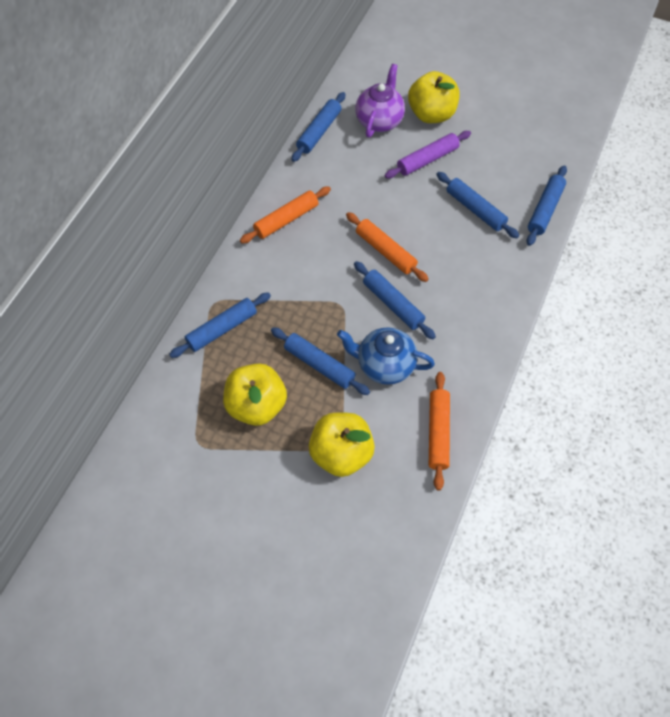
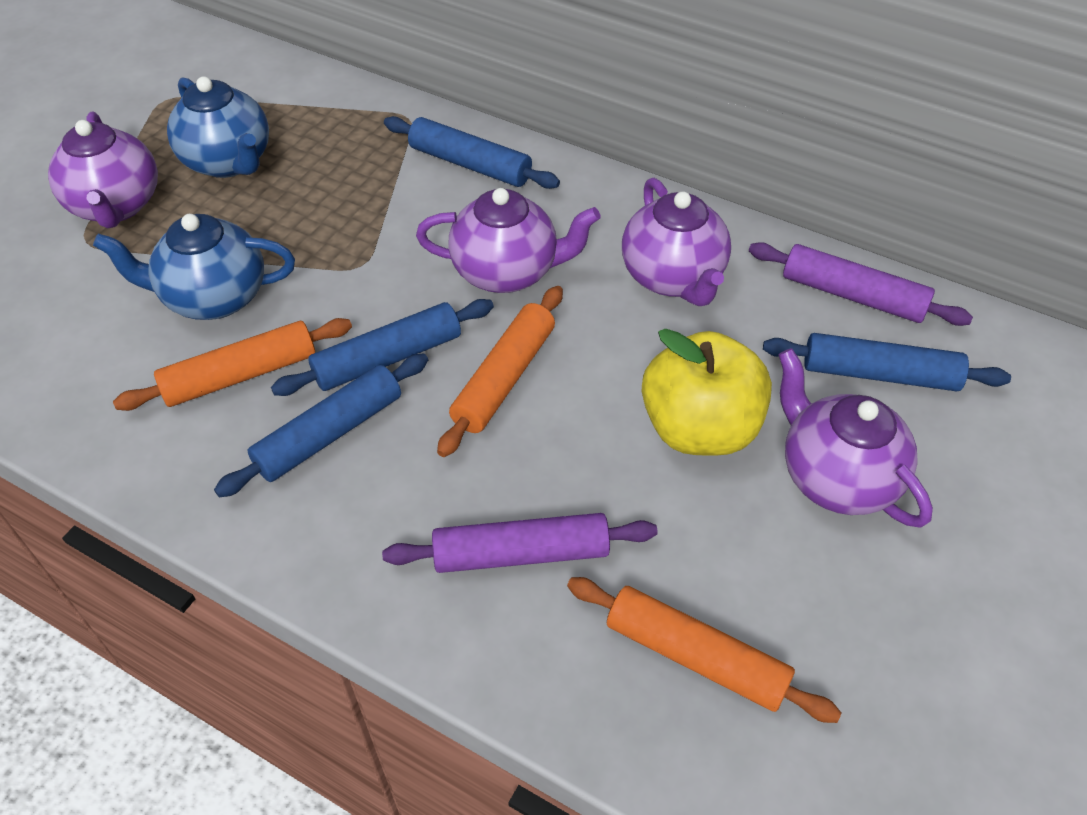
blue rolling pin: 6 -> 4
blue teapot: 1 -> 2
purple rolling pin: 1 -> 2
purple teapot: 1 -> 4
yellow apple: 3 -> 1

